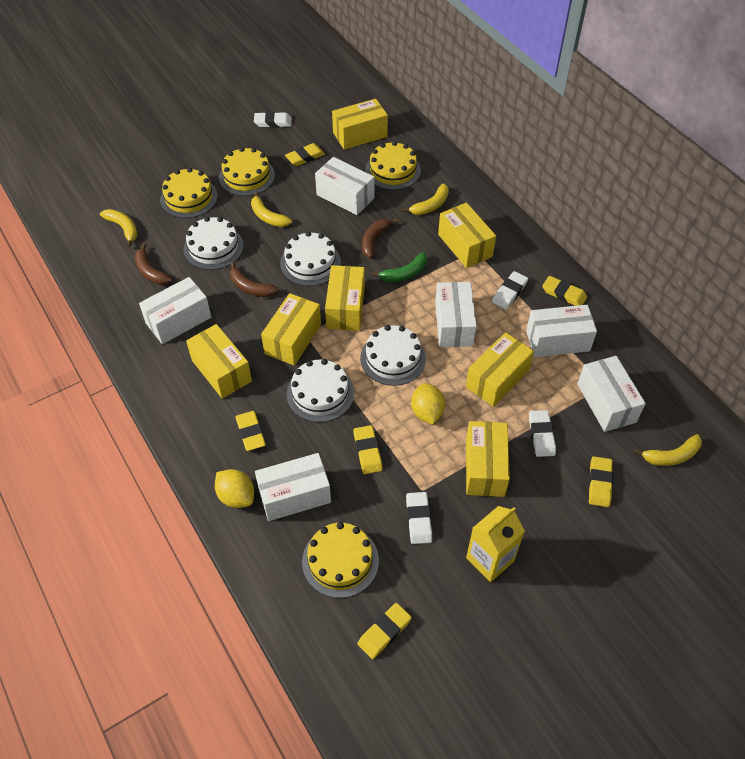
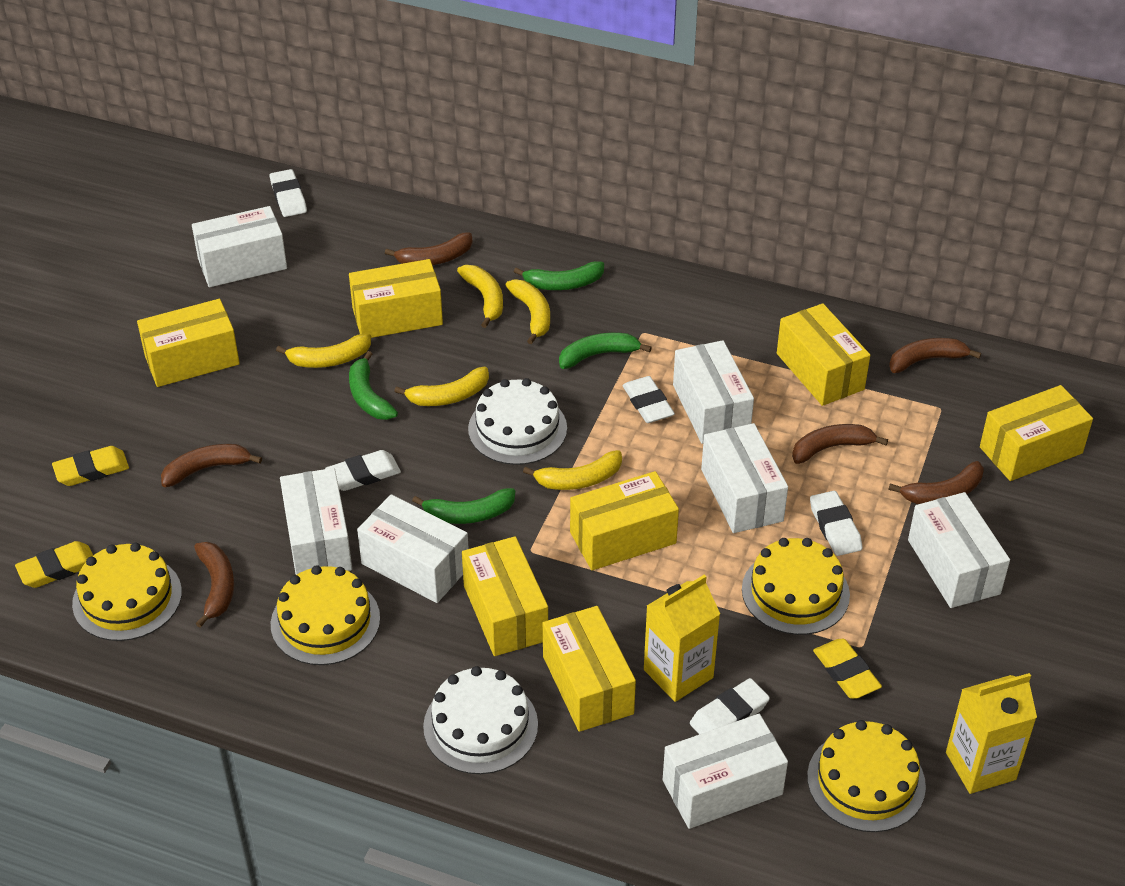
brown banana: 3 -> 6
green banana: 1 -> 4
white box: 6 -> 7
white cake: 4 -> 2
white eraser: 4 -> 5
yellow banana: 4 -> 5
yellow carton: 1 -> 2
yellow eraser: 6 -> 3
yellow lemon: 2 -> 0

